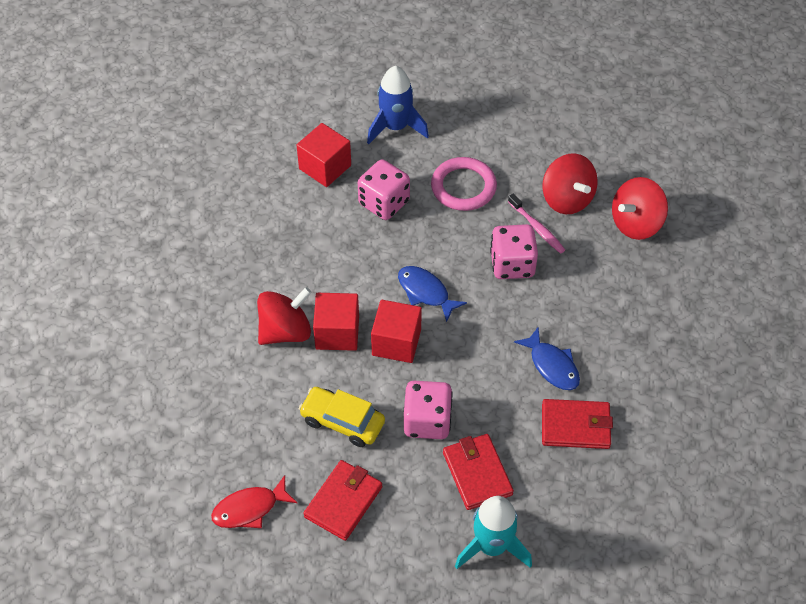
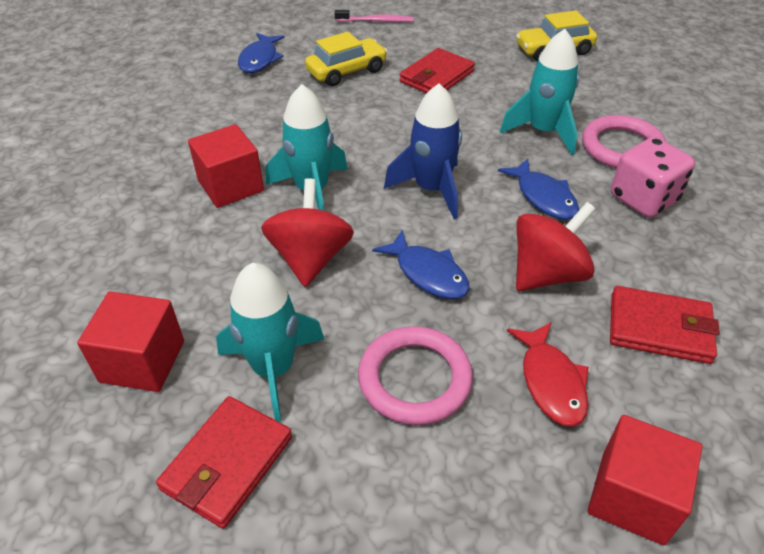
blue fish: 2 -> 3
pink dice: 3 -> 1
pink ring: 1 -> 2
red spinning top: 3 -> 2
turquoise rocket: 1 -> 3
yellow car: 1 -> 2

